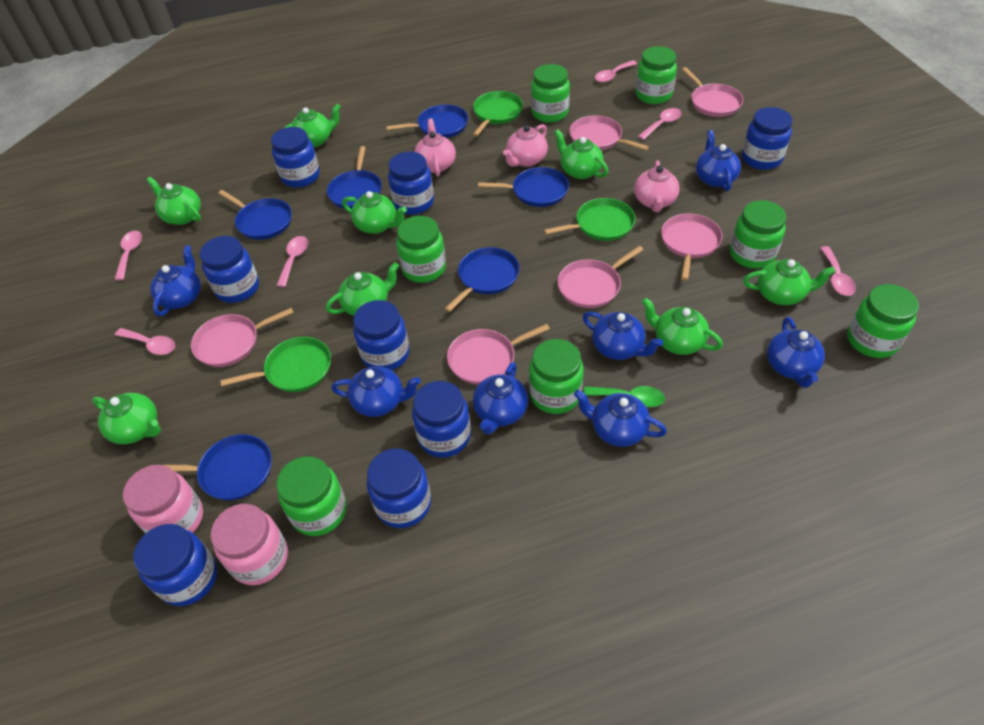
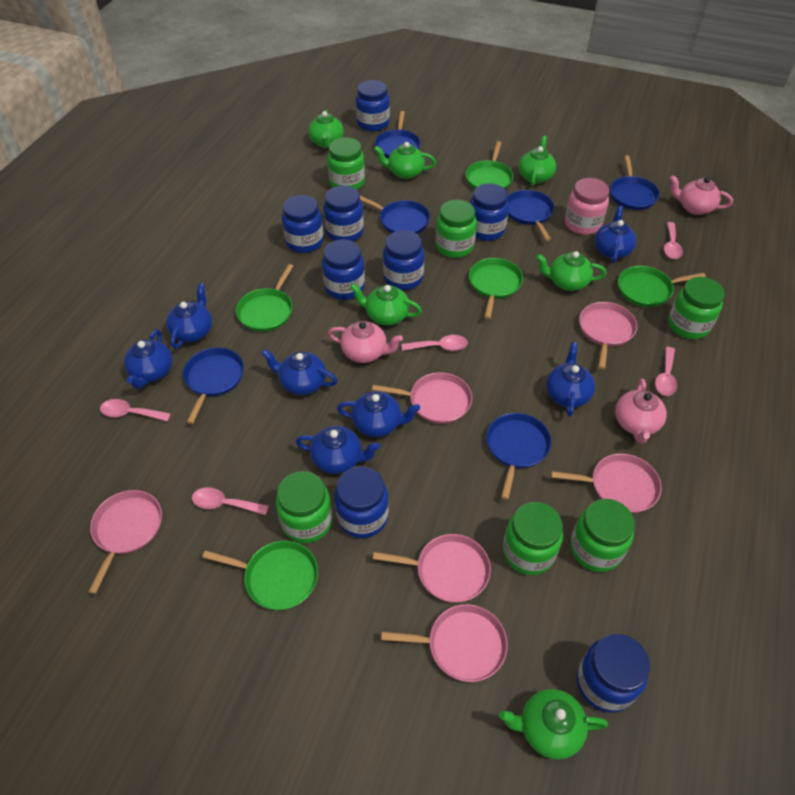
green jar: 7 -> 6
green pan: 3 -> 5
green spoon: 1 -> 0
green teapot: 8 -> 6
pink jar: 2 -> 1
pink spoon: 6 -> 5

